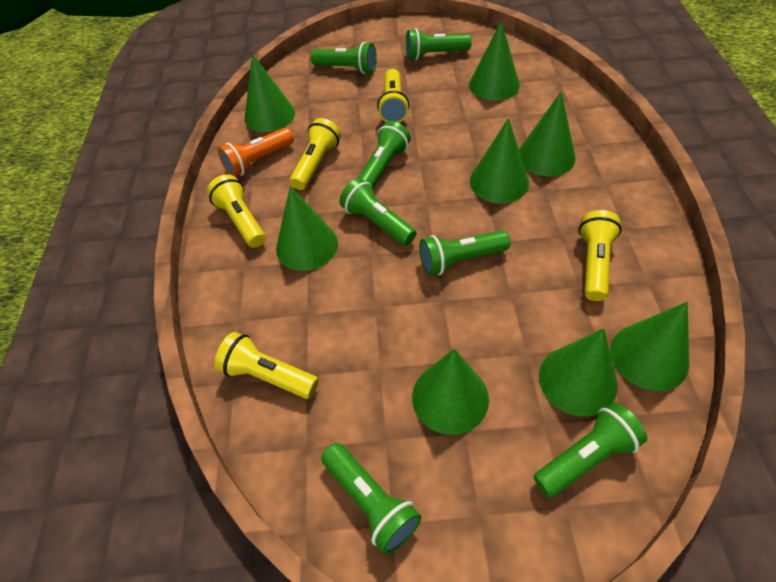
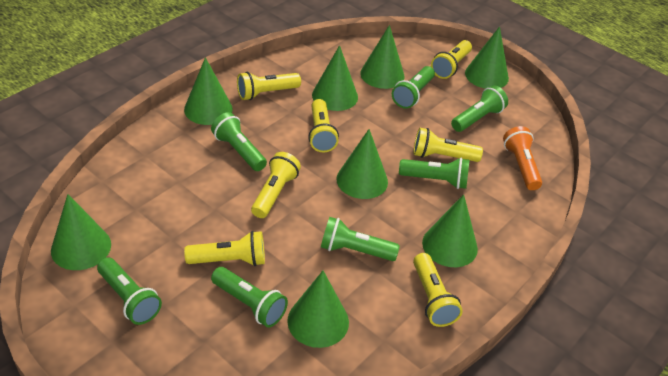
yellow flashlight: 5 -> 7

